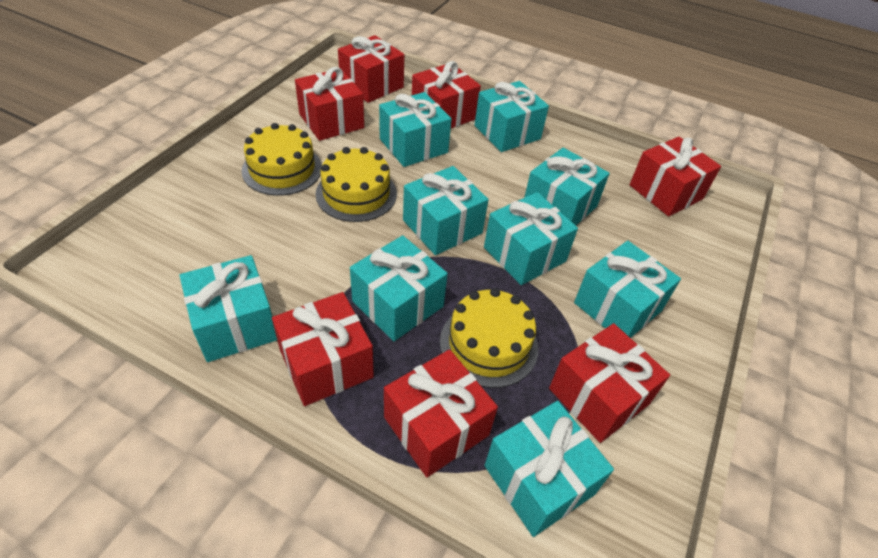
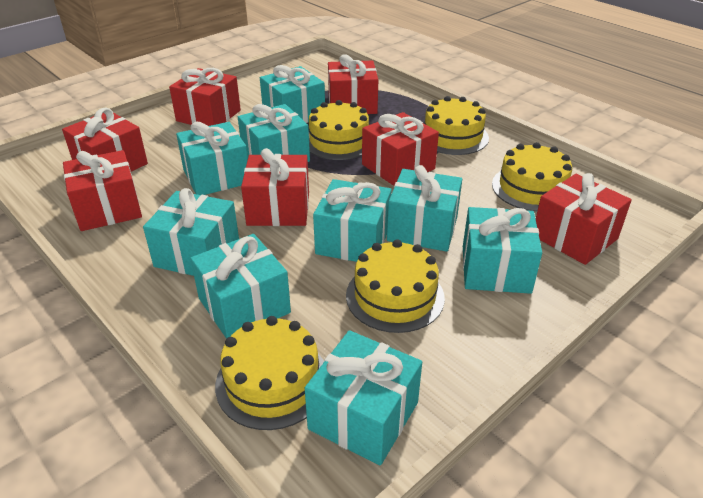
yellow cake: 3 -> 5

